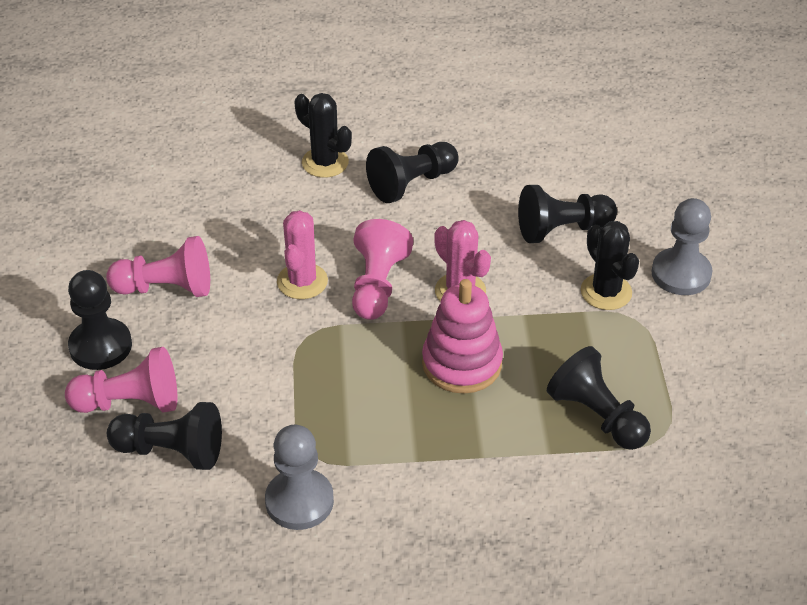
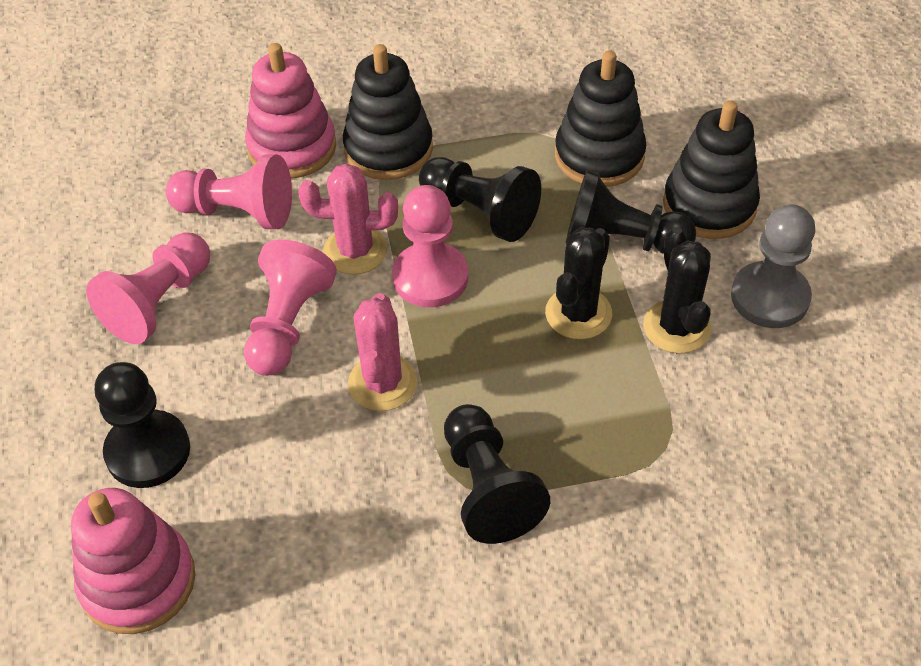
black pawn: 5 -> 4
black stacking toy: 0 -> 3
grey pawn: 2 -> 1
pink pawn: 3 -> 4
pink stacking toy: 1 -> 2

